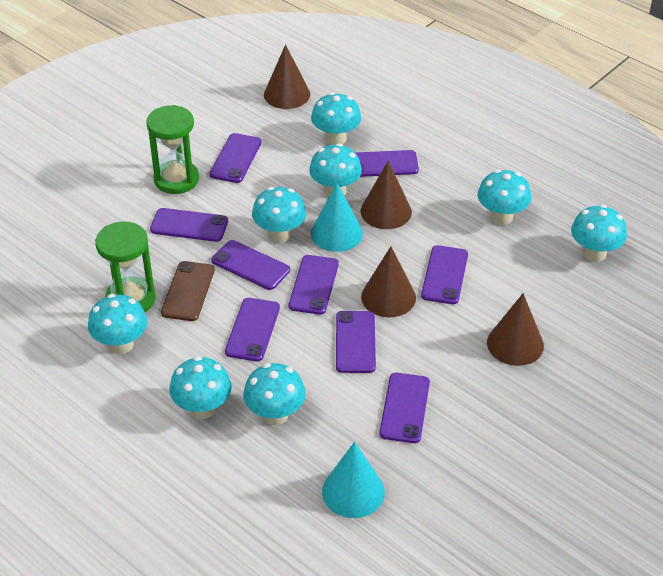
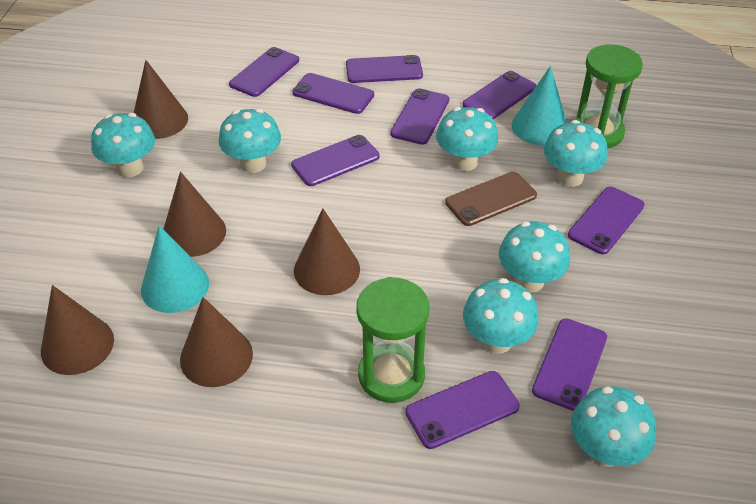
brown cone: 4 -> 5
turquoise mushroom: 8 -> 7

